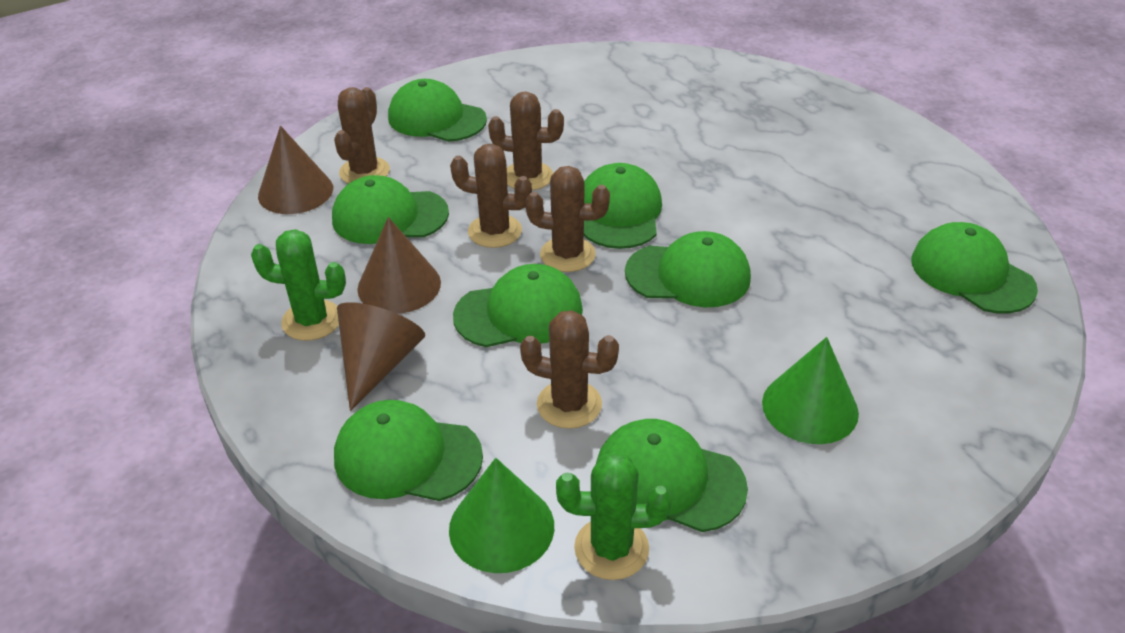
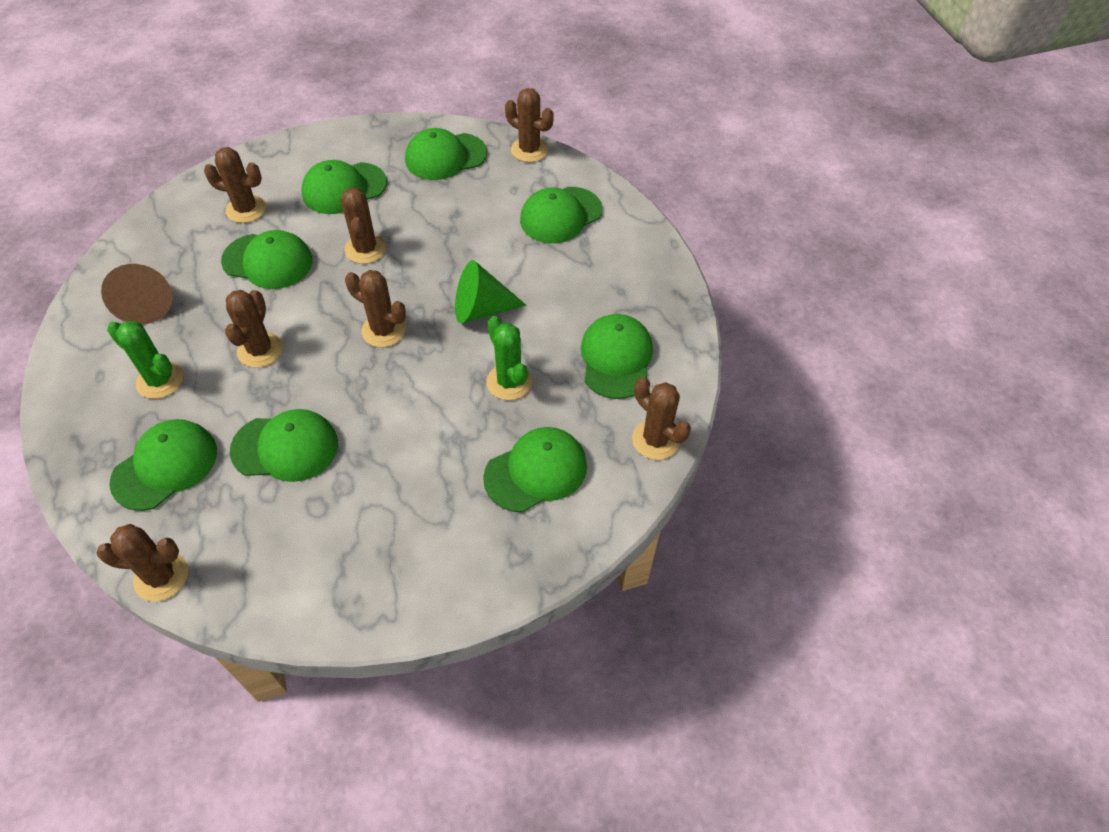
brown cactus: 5 -> 7
brown cone: 3 -> 1
green cone: 2 -> 1

